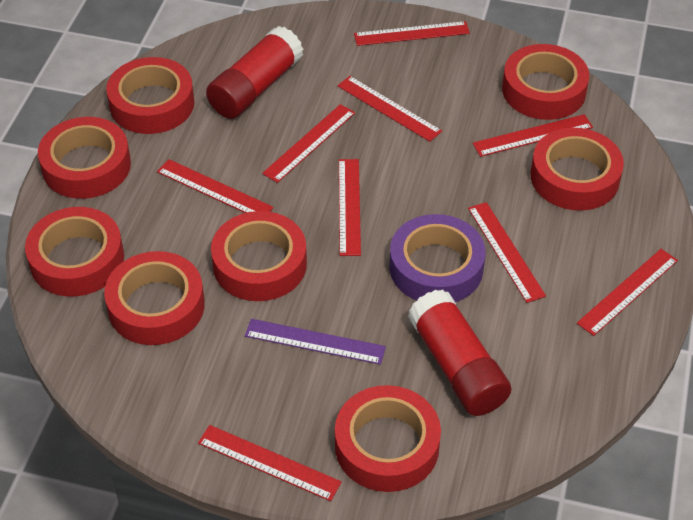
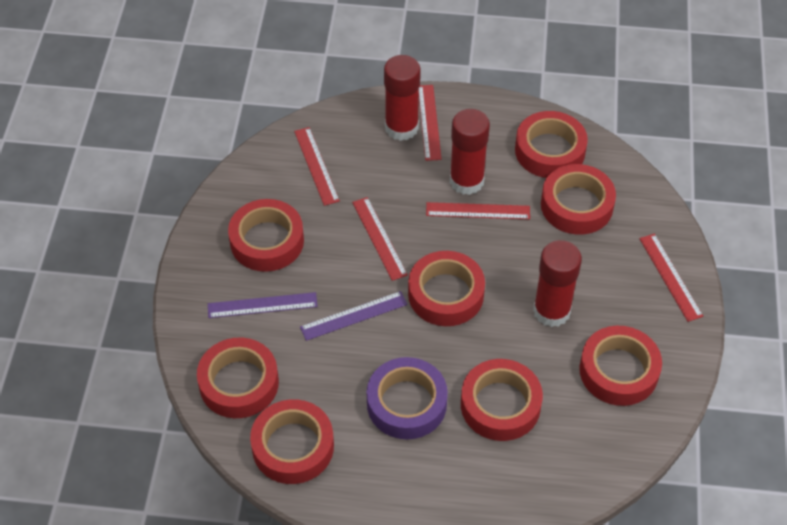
purple ruler: 1 -> 2
red glue stick: 2 -> 3
red ruler: 9 -> 5

